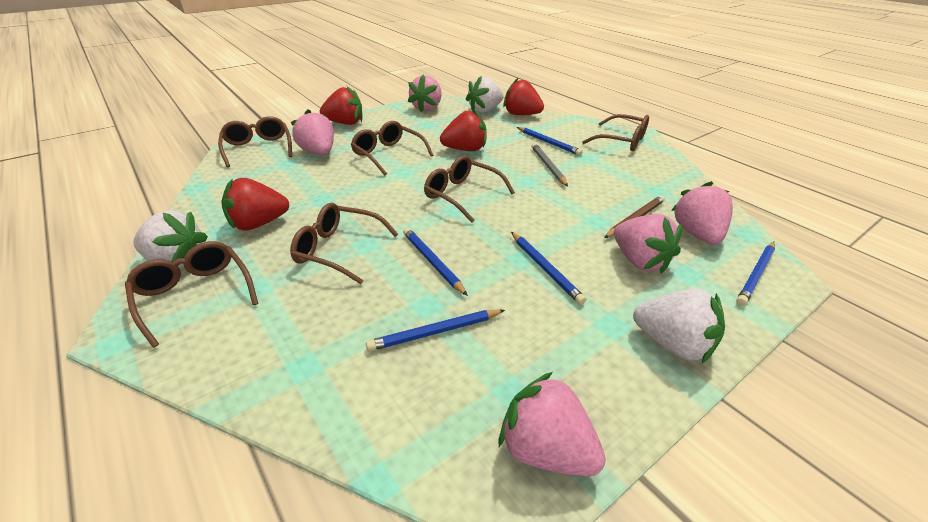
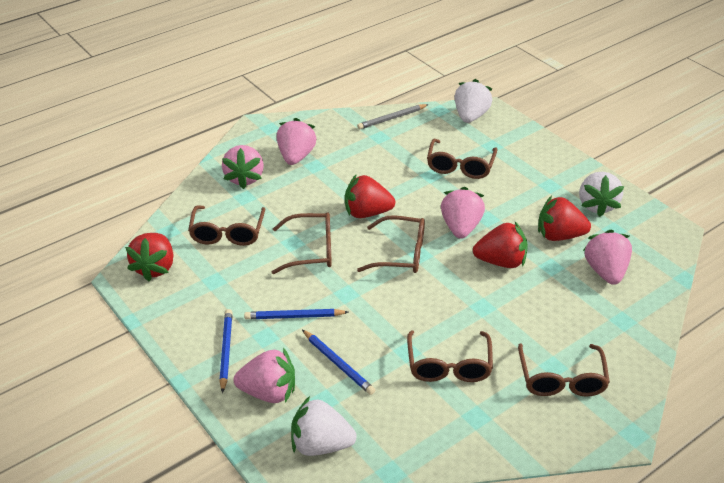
blue pencil: 5 -> 3
brown pencil: 1 -> 0

